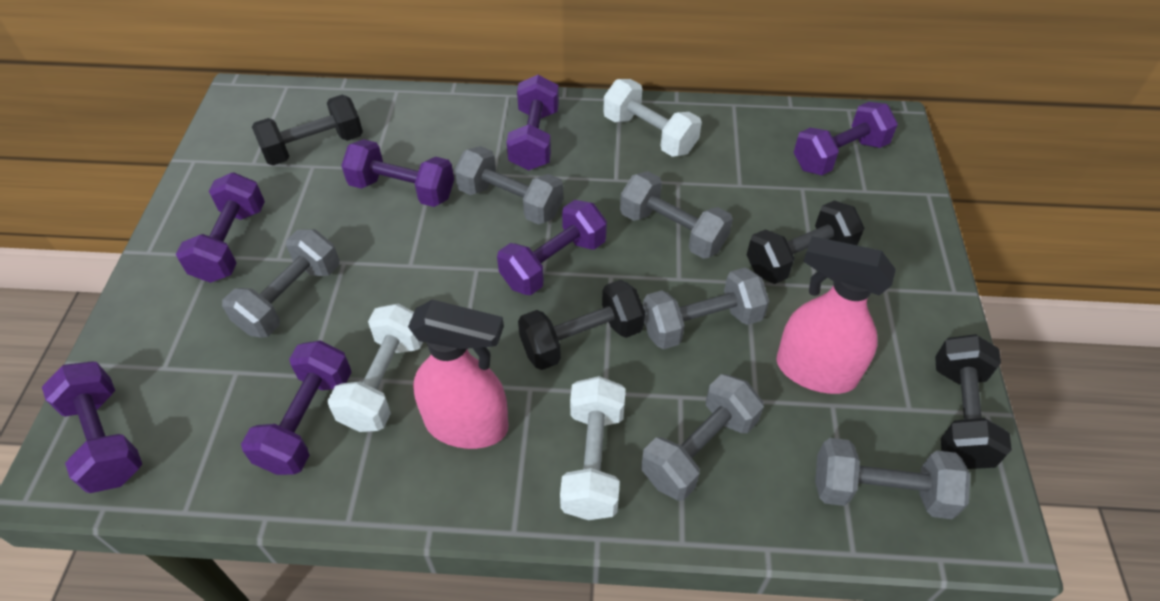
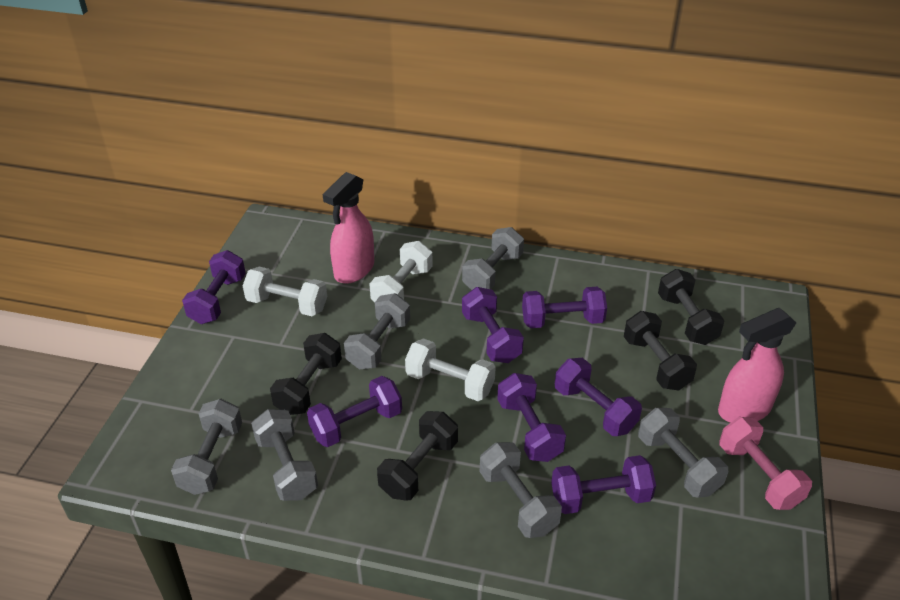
pink dumbbell: 0 -> 1

